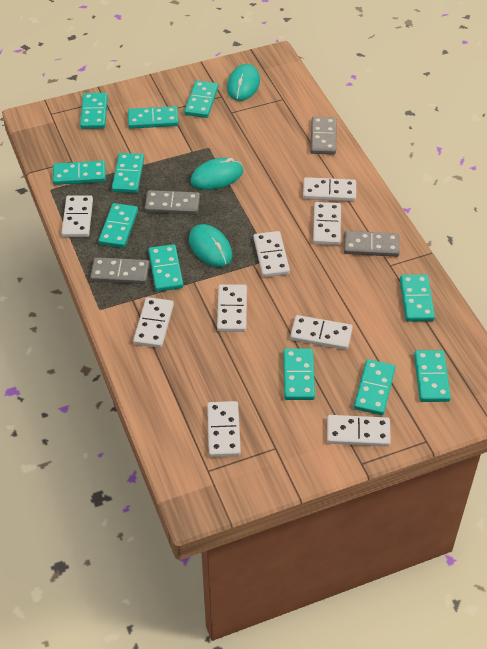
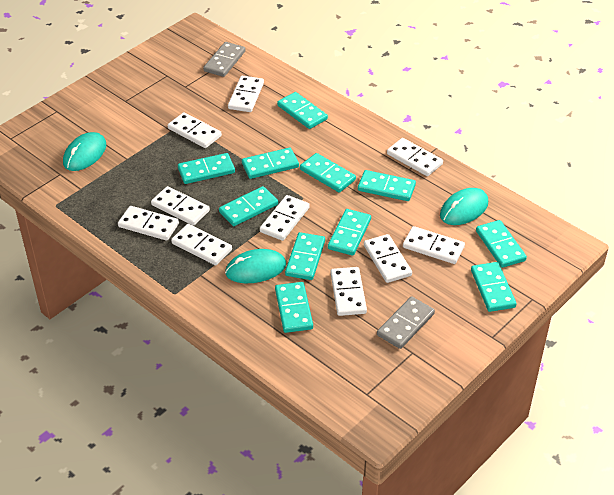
grey domino: 4 -> 2
white domino: 9 -> 10

